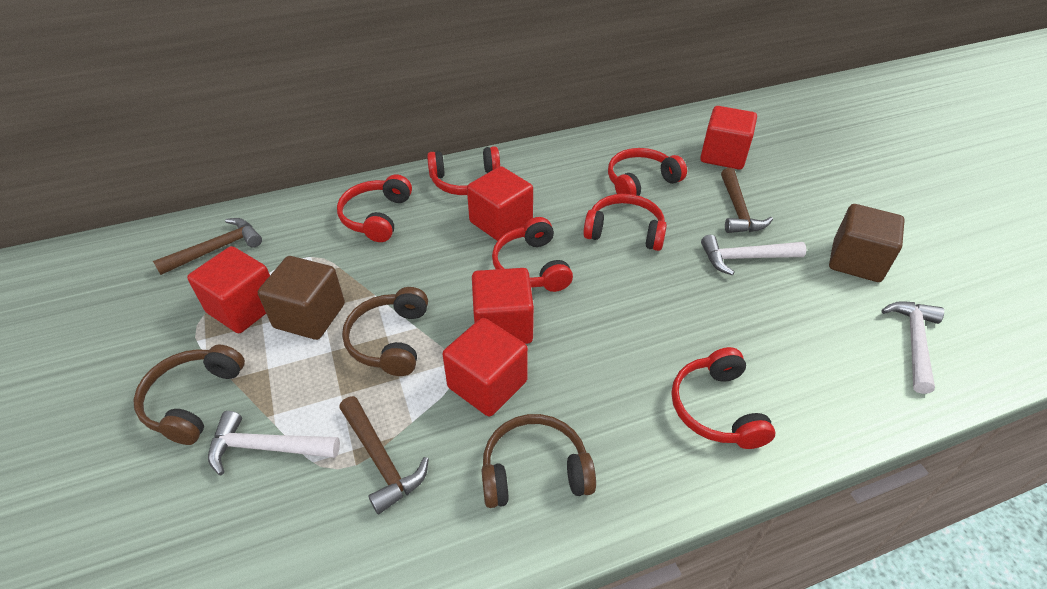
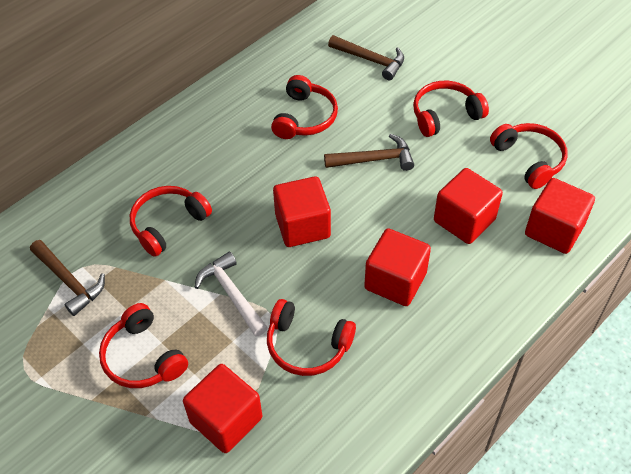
brown cube: 2 -> 0
brown headphones: 3 -> 0
white hammer: 3 -> 1

